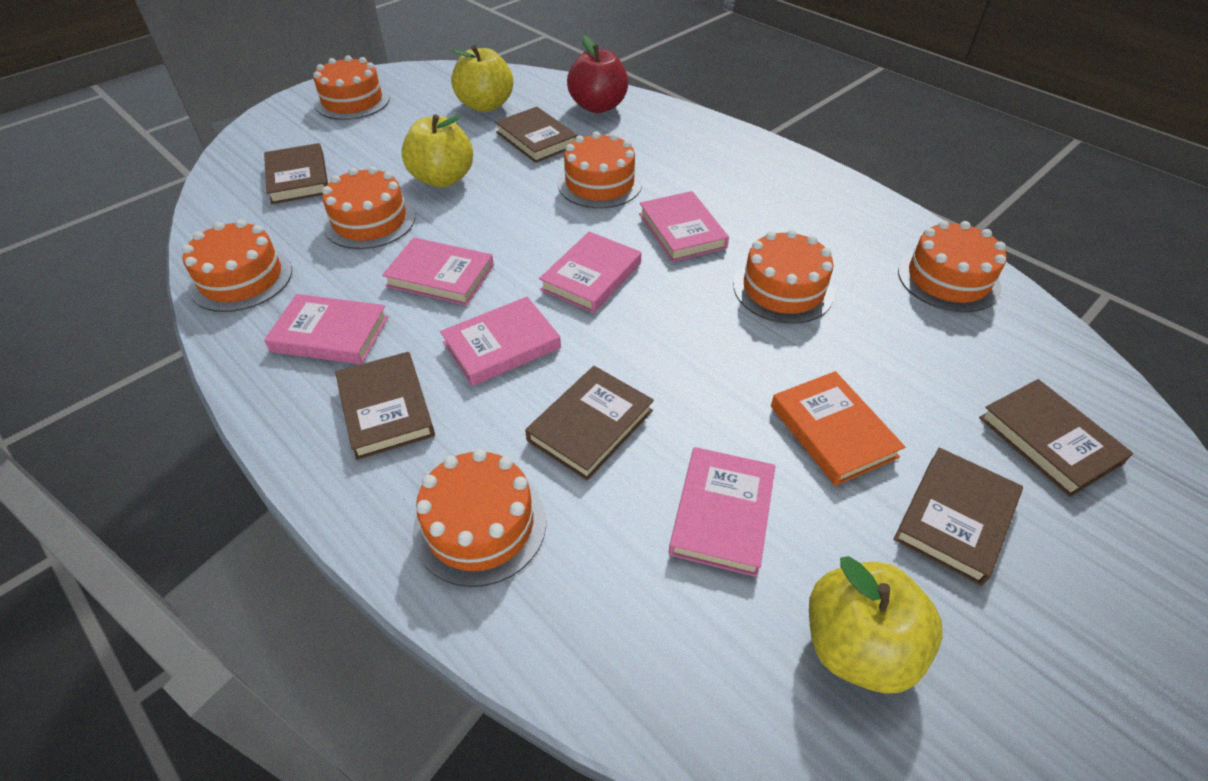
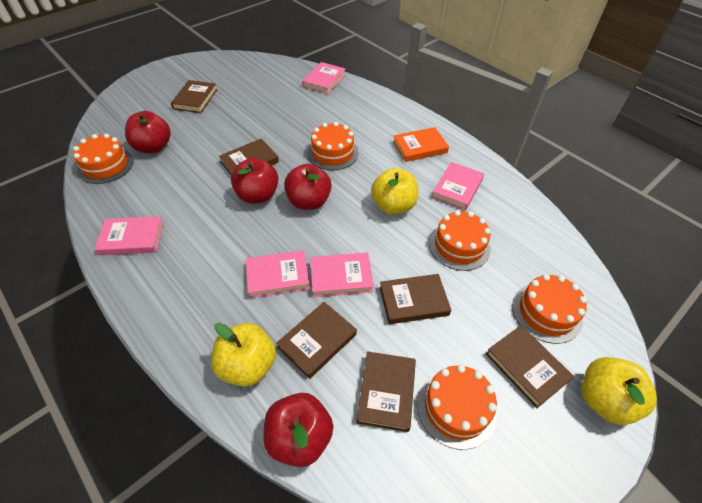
orange cake: 7 -> 5
pink book: 6 -> 5
red apple: 1 -> 4

